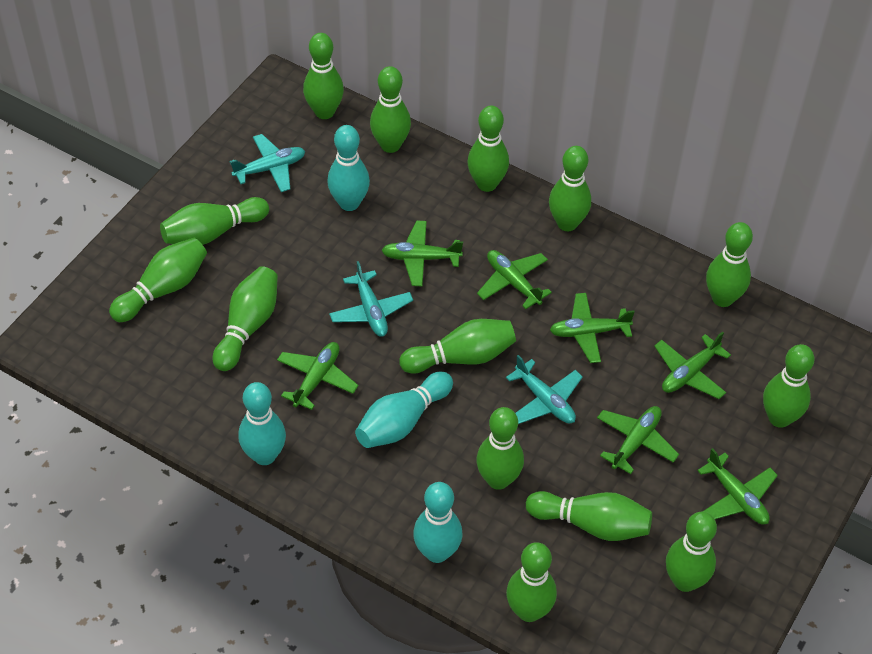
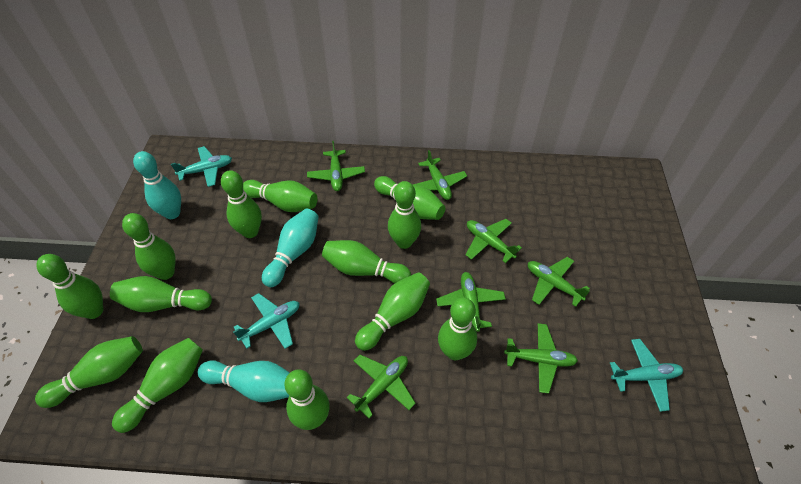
green bowling pin: 14 -> 13
turquoise bowling pin: 4 -> 3

